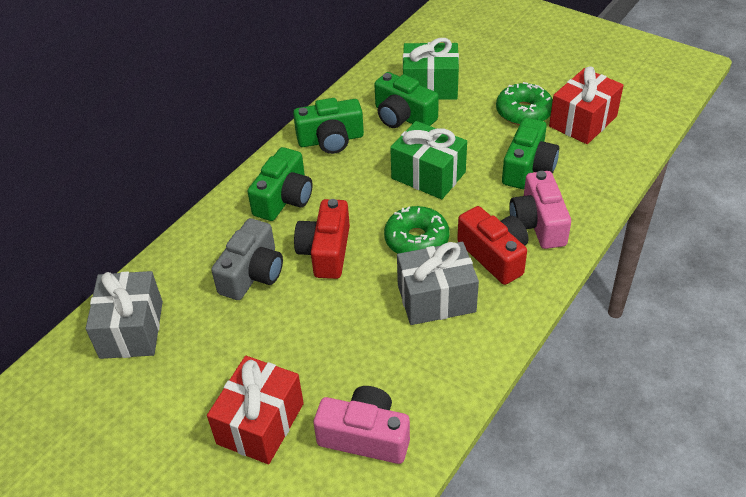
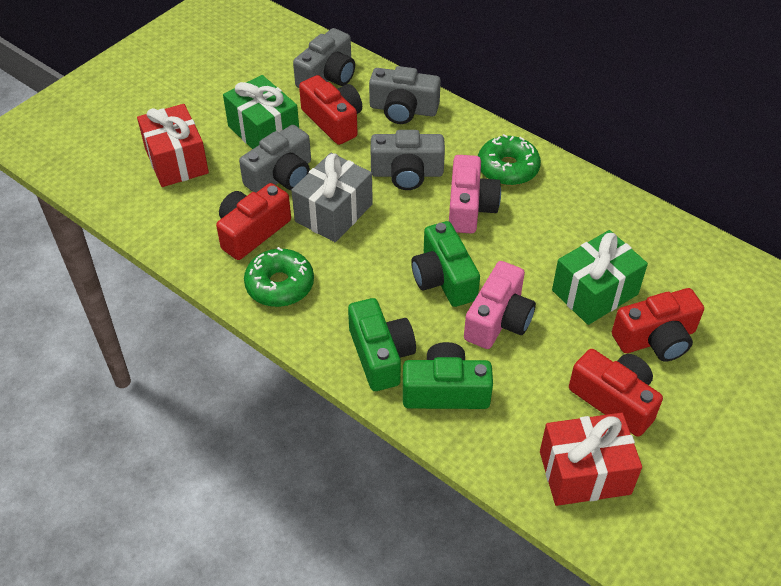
green camera: 4 -> 3
grey camera: 1 -> 4
grey gift: 2 -> 1
red camera: 2 -> 4

